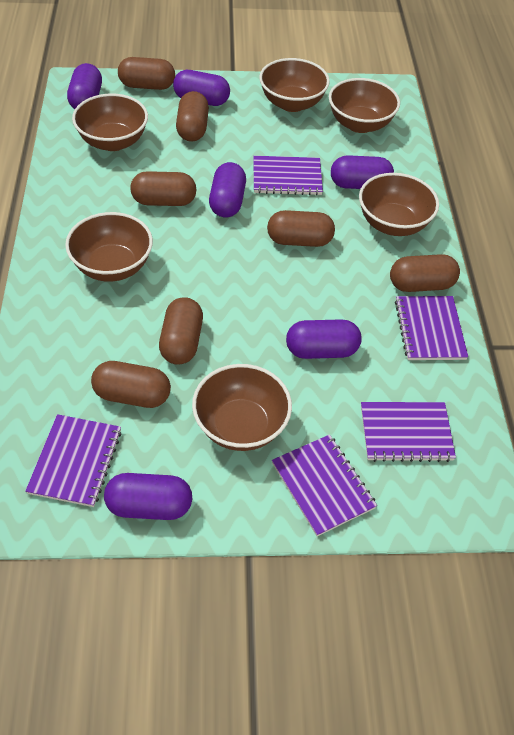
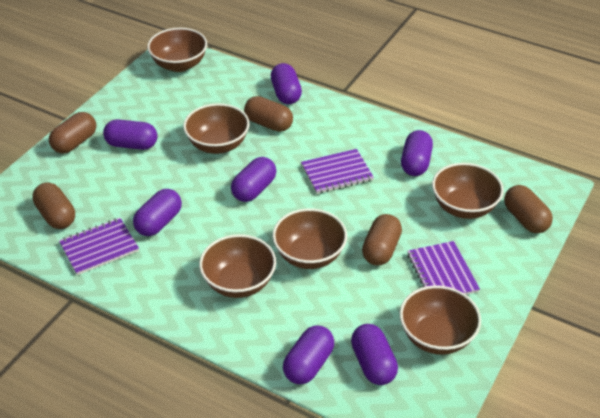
brown capsule: 7 -> 5
purple capsule: 6 -> 7
purple notebook: 5 -> 3

